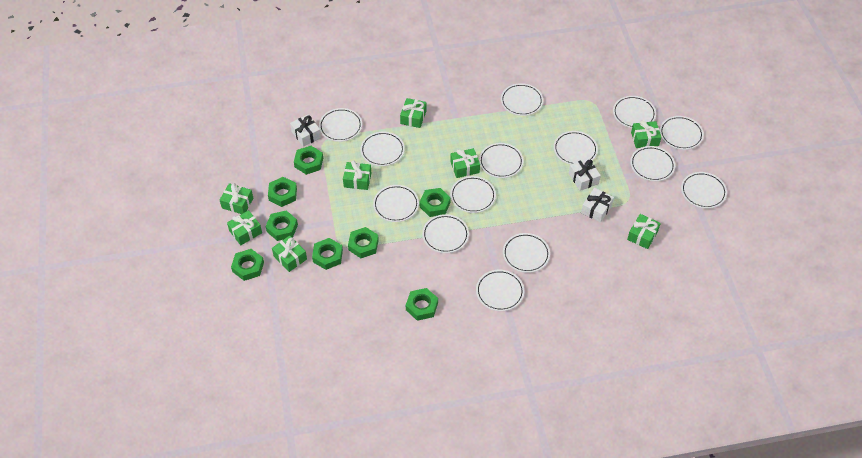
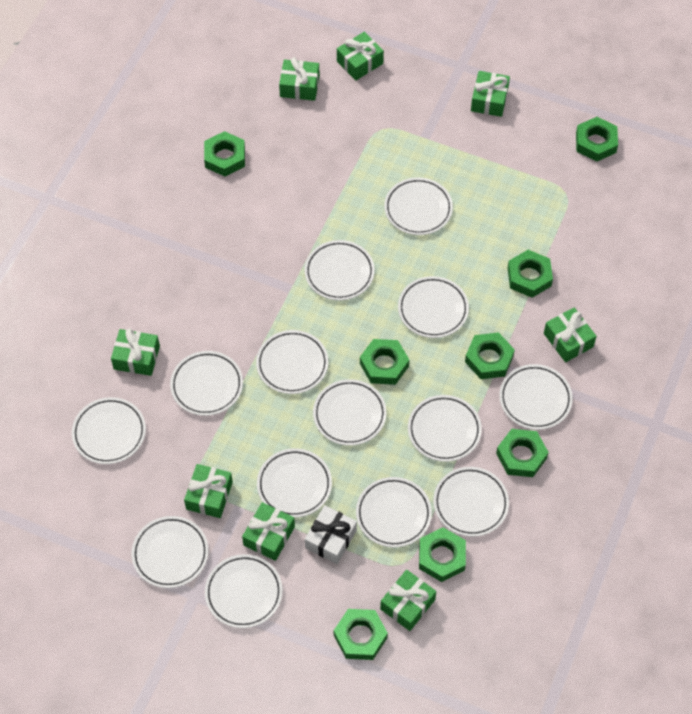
white gift: 3 -> 1

